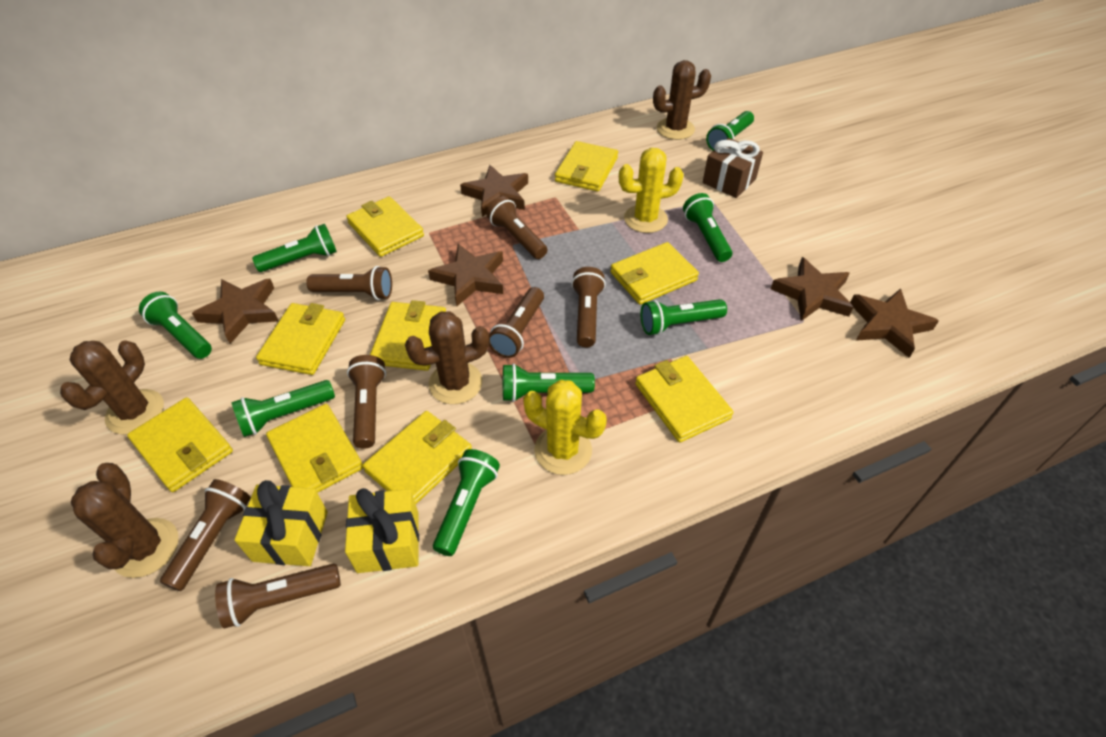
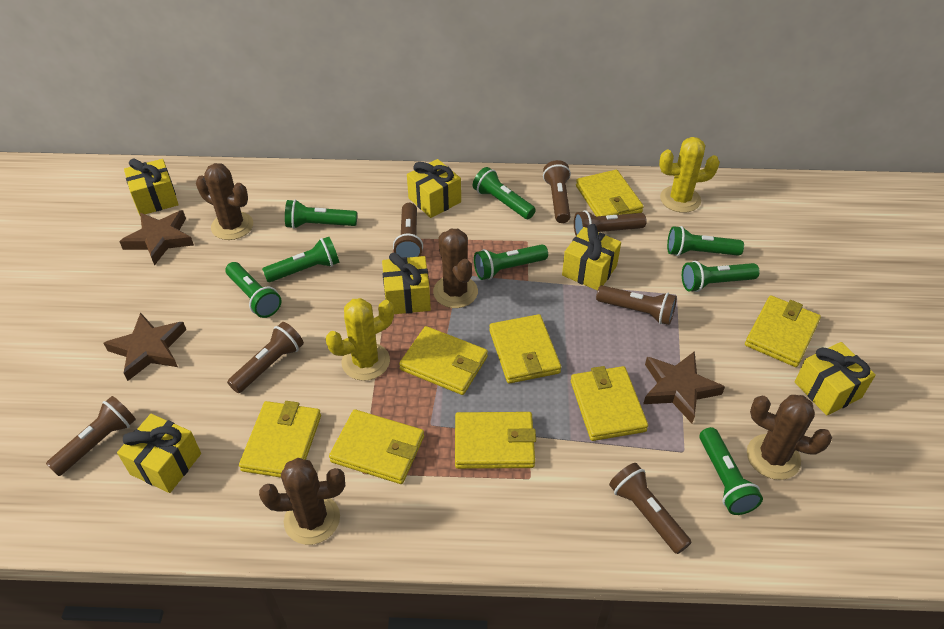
brown gift: 1 -> 0
brown star: 5 -> 3
yellow gift: 2 -> 6
yellow wallet: 9 -> 8

